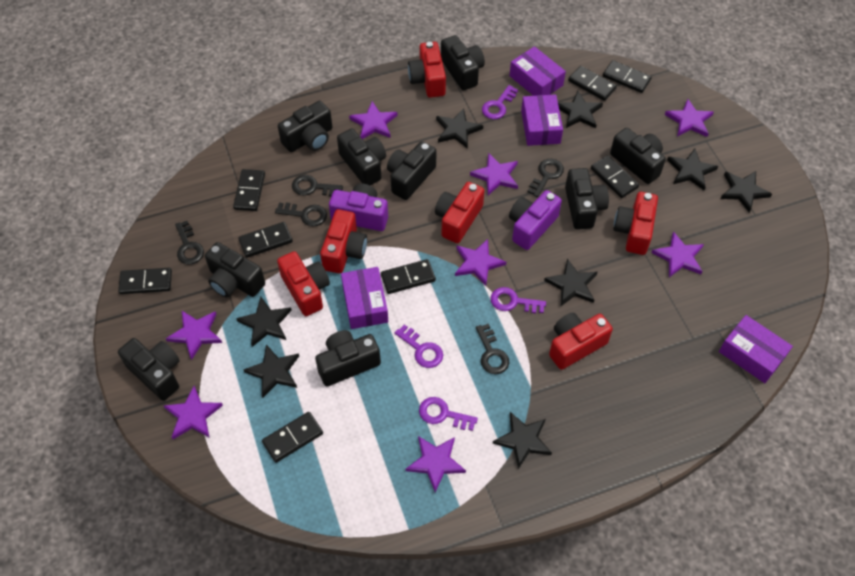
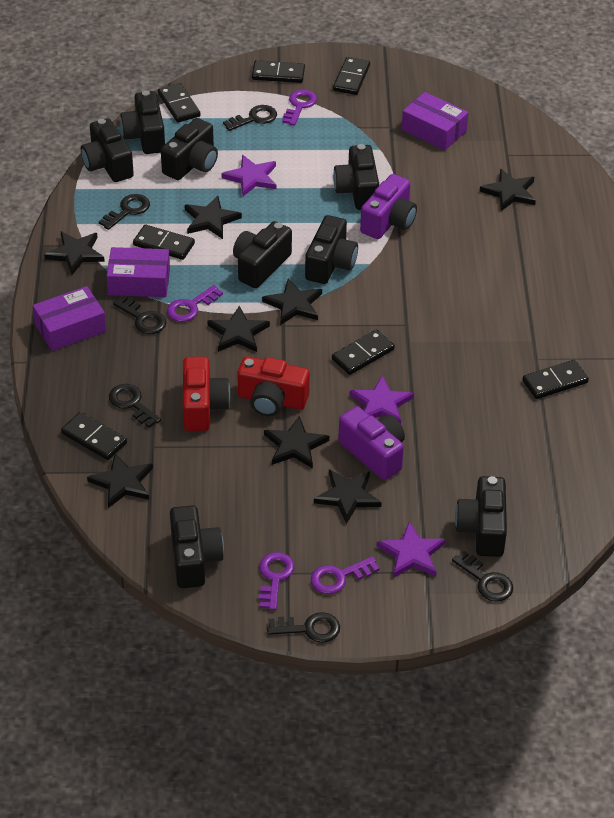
black camera: 9 -> 8
black domino: 8 -> 7
black key: 5 -> 6
purple box: 4 -> 3
purple star: 8 -> 3
red camera: 6 -> 2

